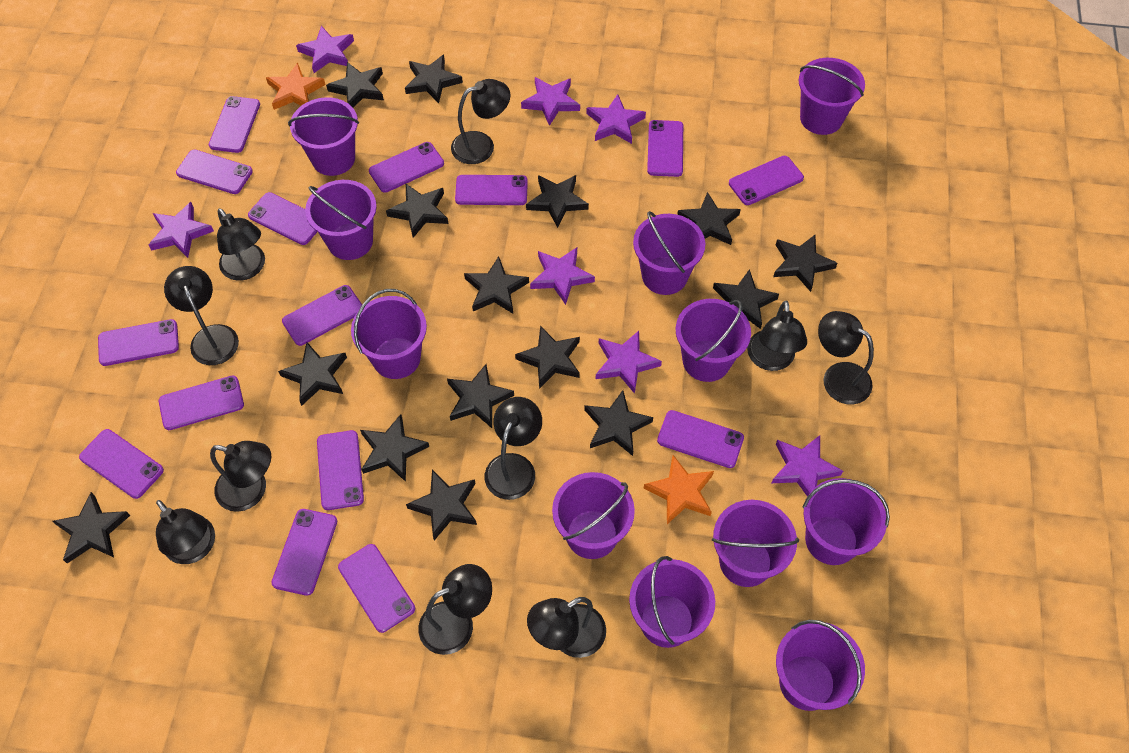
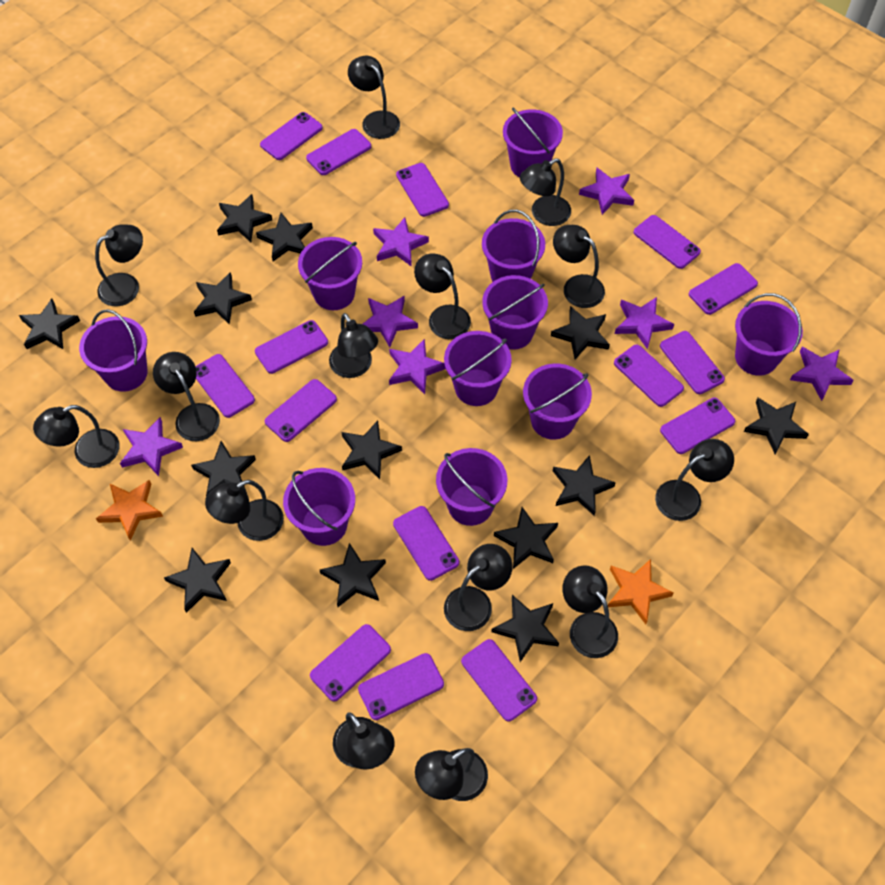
black lamp: 10 -> 14
black star: 15 -> 13
purple bucket: 11 -> 10

